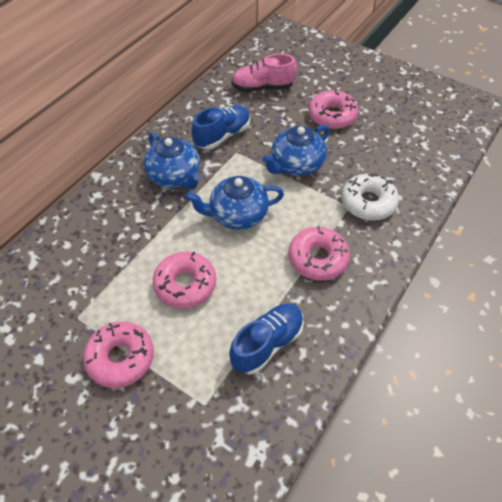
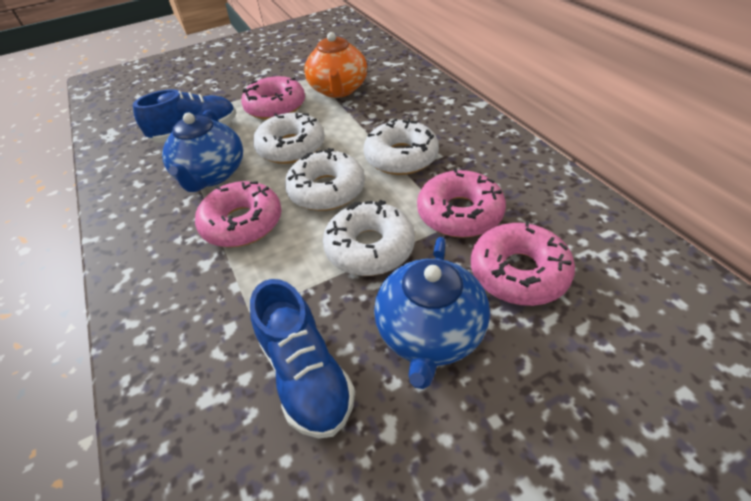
blue teapot: 3 -> 2
orange teapot: 0 -> 1
pink shoe: 1 -> 0
white donut: 1 -> 4

